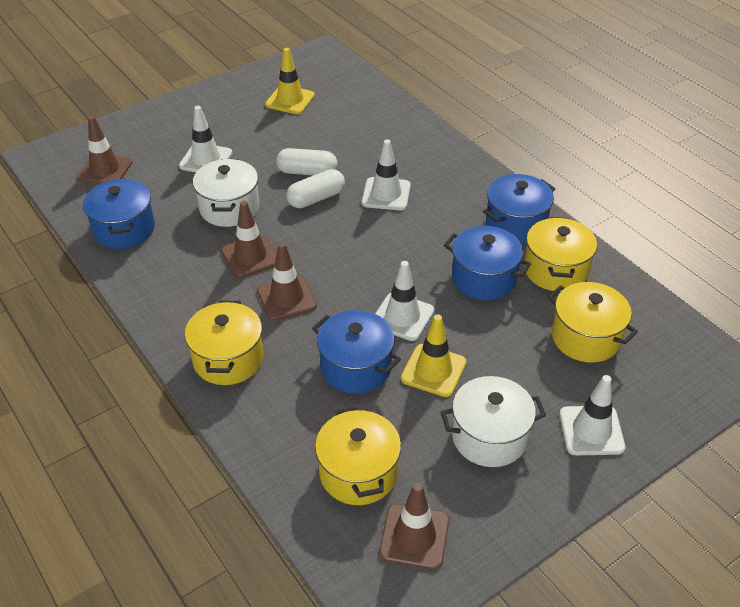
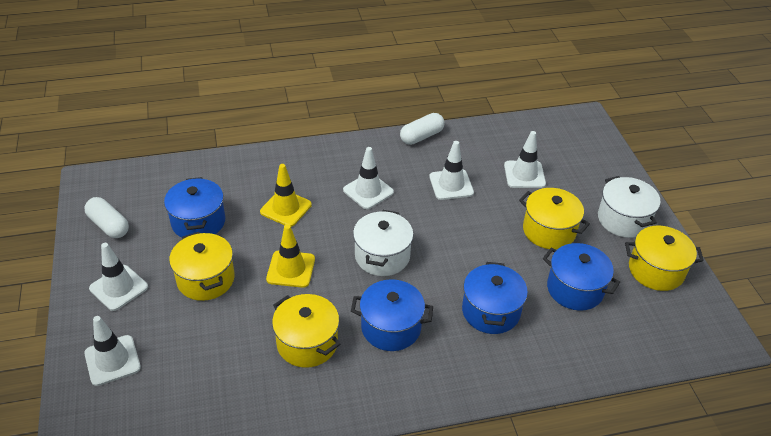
brown traffic cone: 4 -> 0
white traffic cone: 4 -> 5

